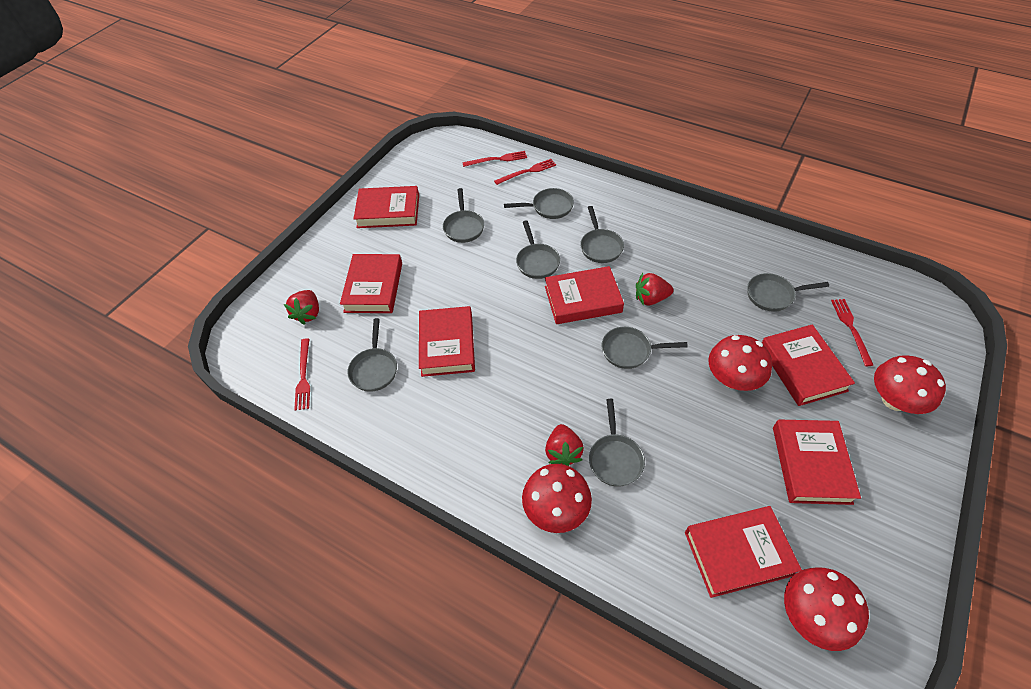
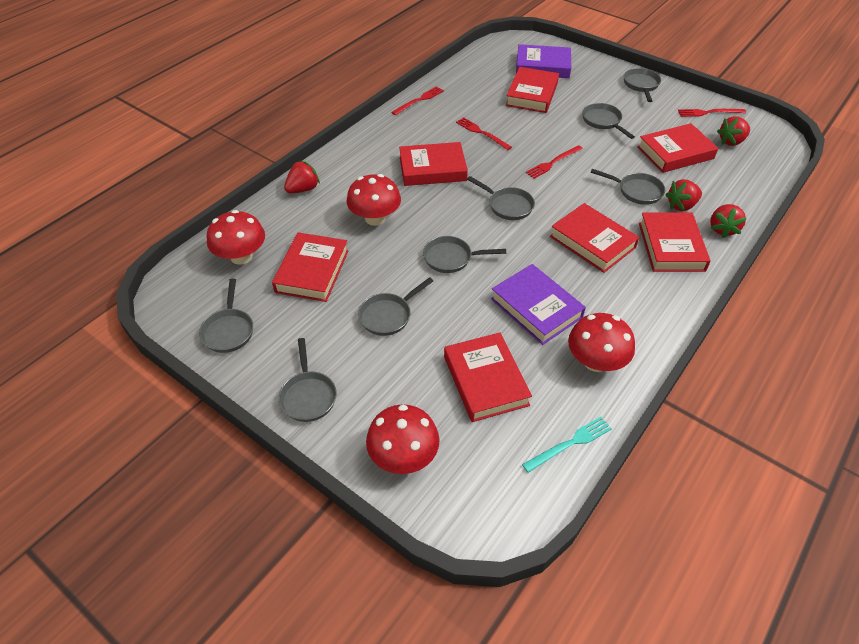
purple book: 0 -> 2
red strawberry: 3 -> 4
turquoise fork: 0 -> 1

